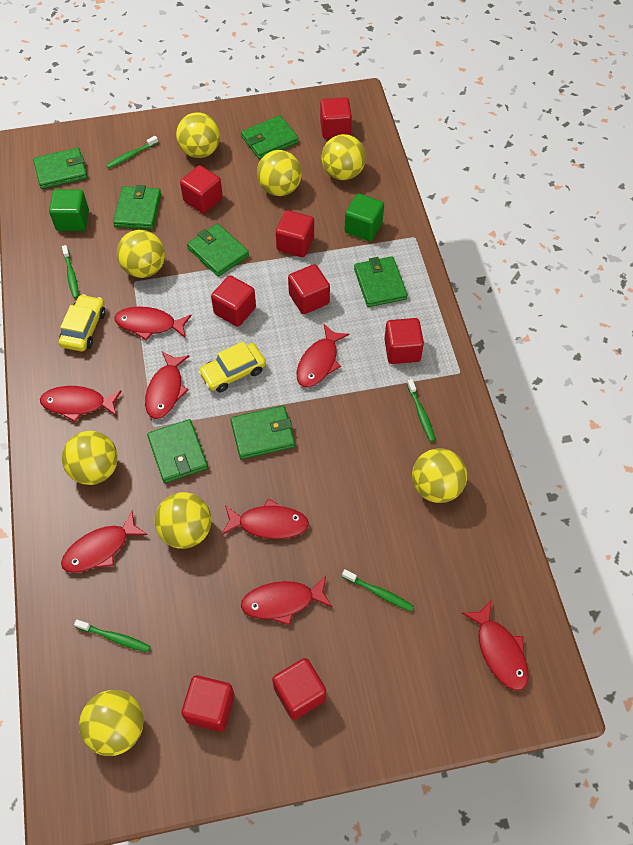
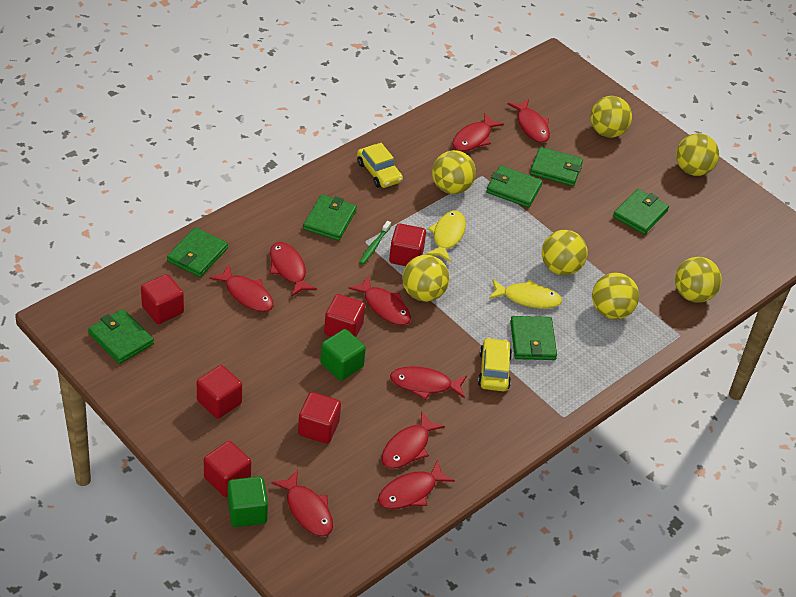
green toothbrush: 5 -> 1
red cube: 8 -> 6
red fish: 8 -> 9
yellow ball: 8 -> 7
yellow fish: 0 -> 2

